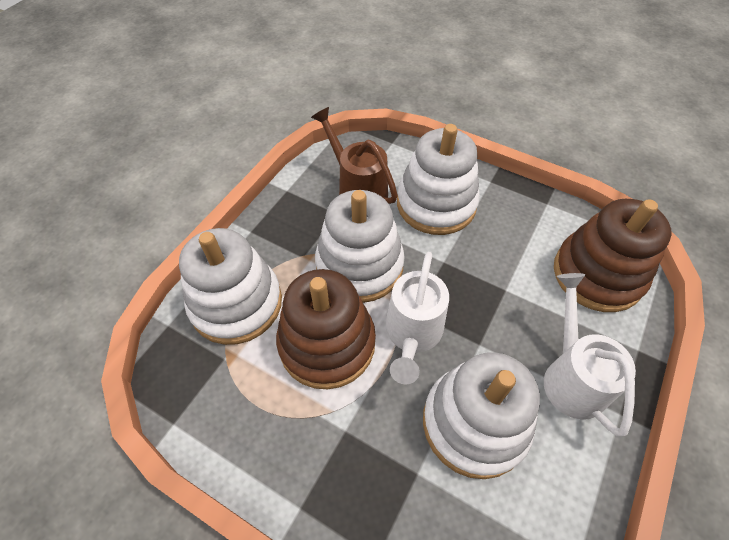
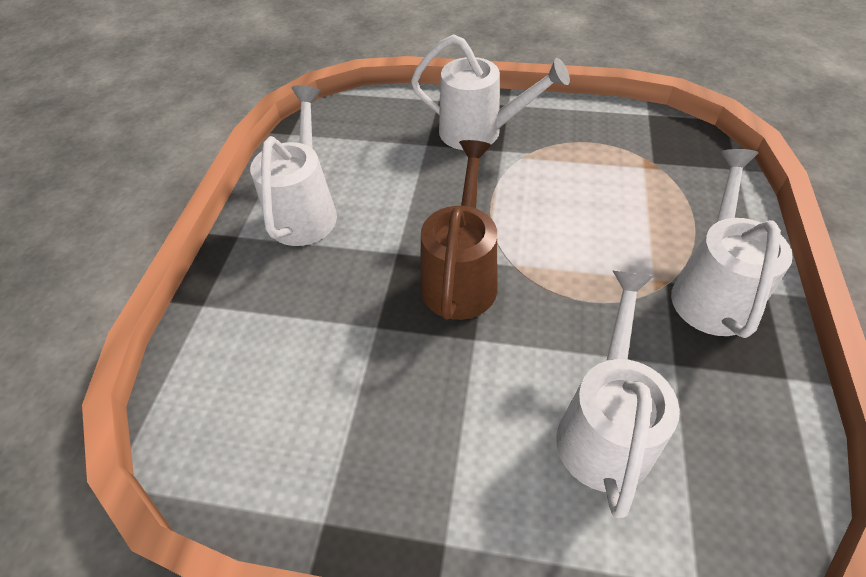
brown stacking toy: 2 -> 0
white stacking toy: 4 -> 0
white watering can: 2 -> 4

